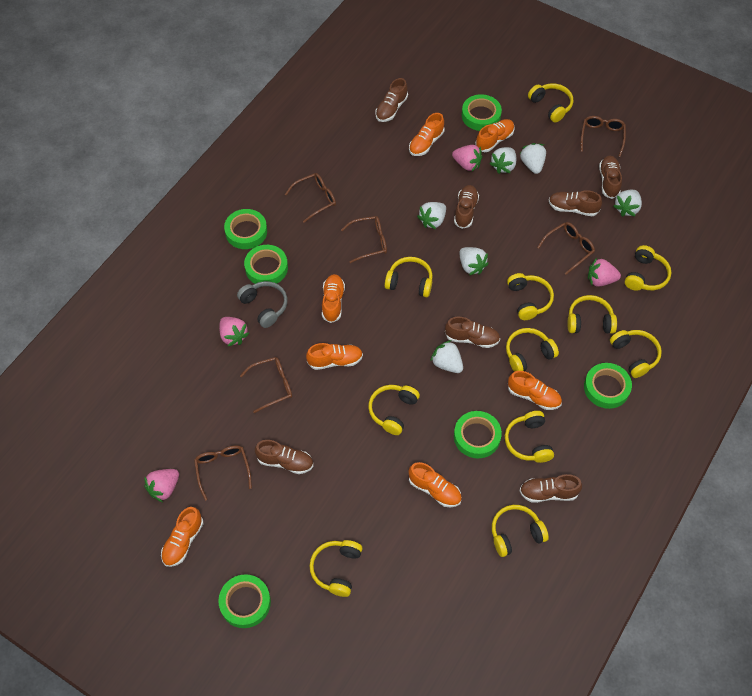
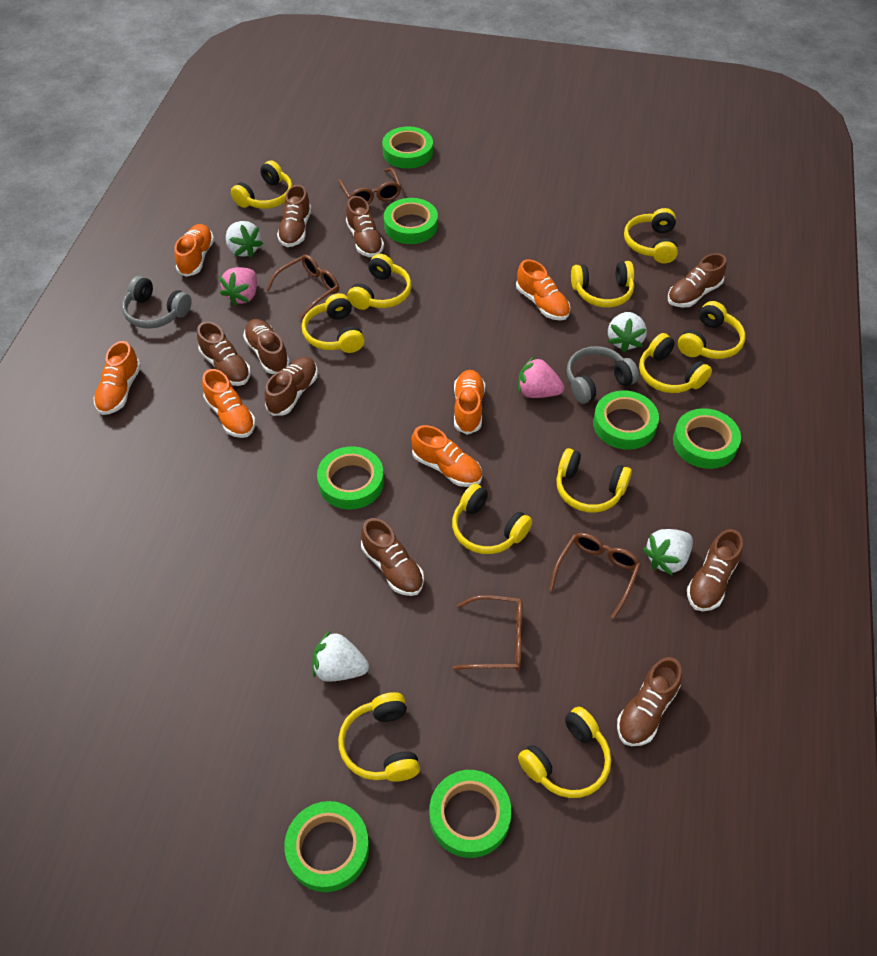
brown glasses: 6 -> 4
brown shoe: 7 -> 9
green tape: 6 -> 7
grey headphones: 1 -> 2
orange shoe: 7 -> 6
pink strawberry: 4 -> 2
white strawberry: 6 -> 4

